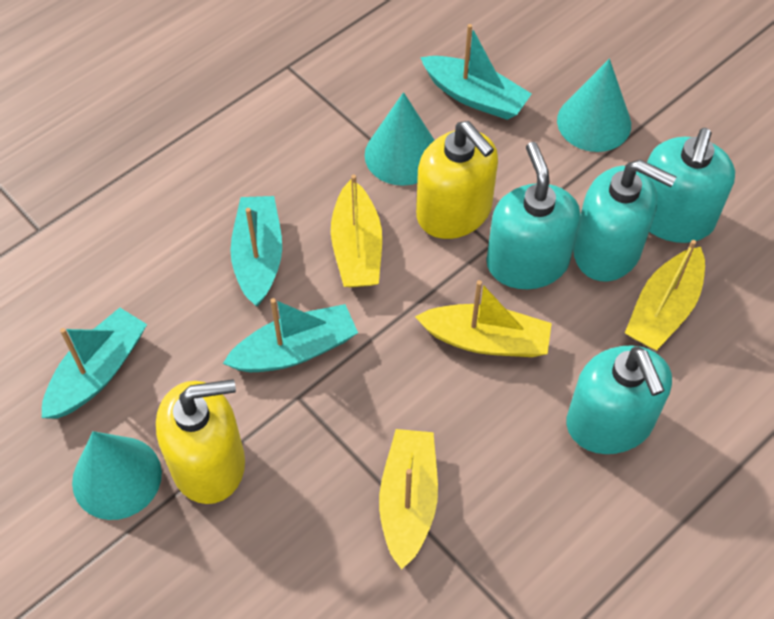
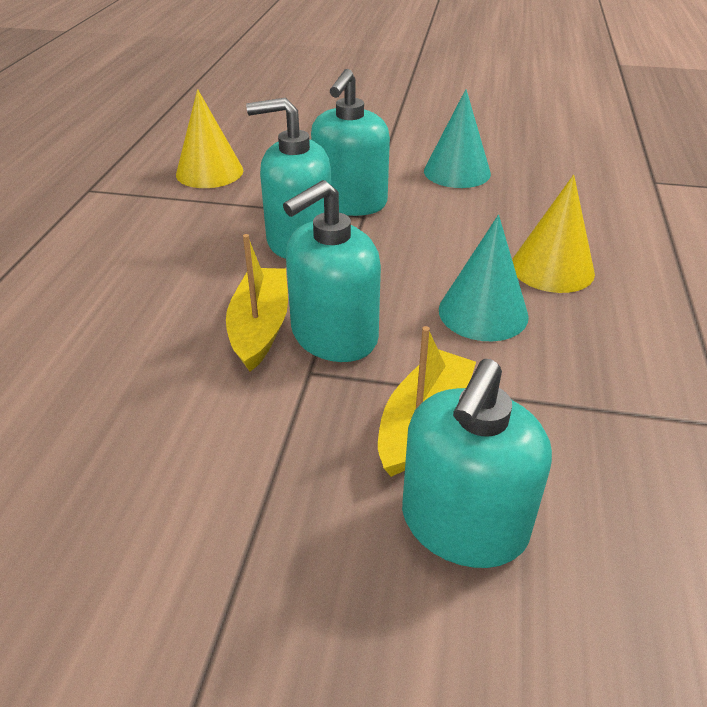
turquoise boat: 4 -> 0
turquoise cone: 3 -> 2
yellow boat: 4 -> 2
yellow cone: 0 -> 2
yellow soap dispenser: 2 -> 0

